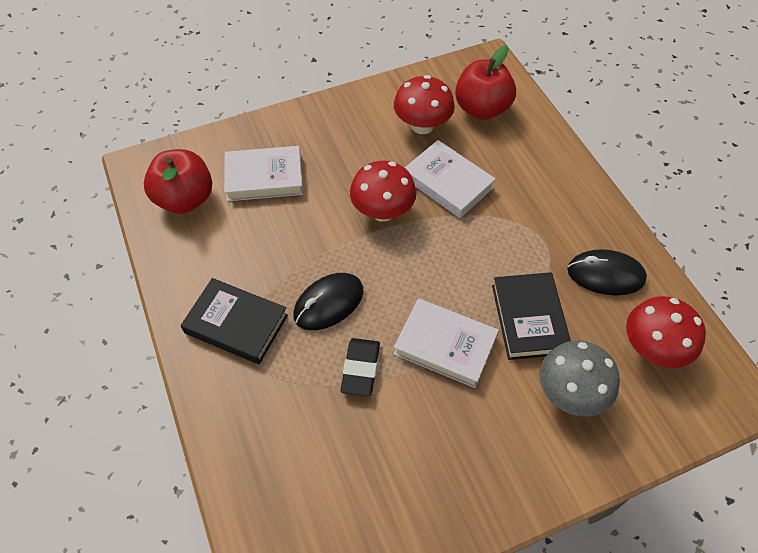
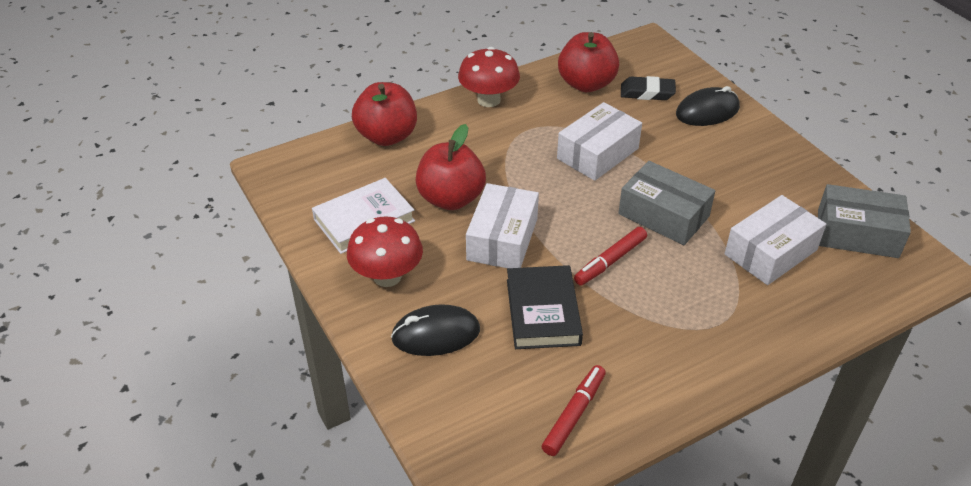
black book: 2 -> 1
grey box: 0 -> 2
grey mushroom: 1 -> 0
red apple: 2 -> 3
red marker: 0 -> 2
red mushroom: 3 -> 2
white book: 3 -> 1
white box: 0 -> 3

